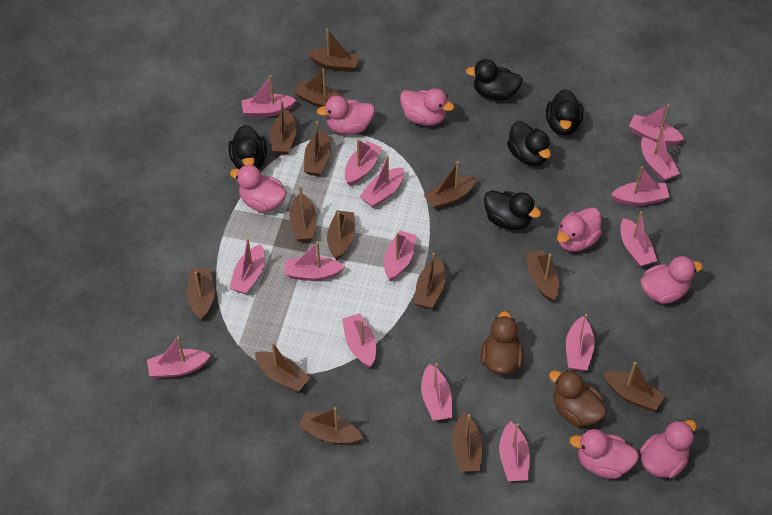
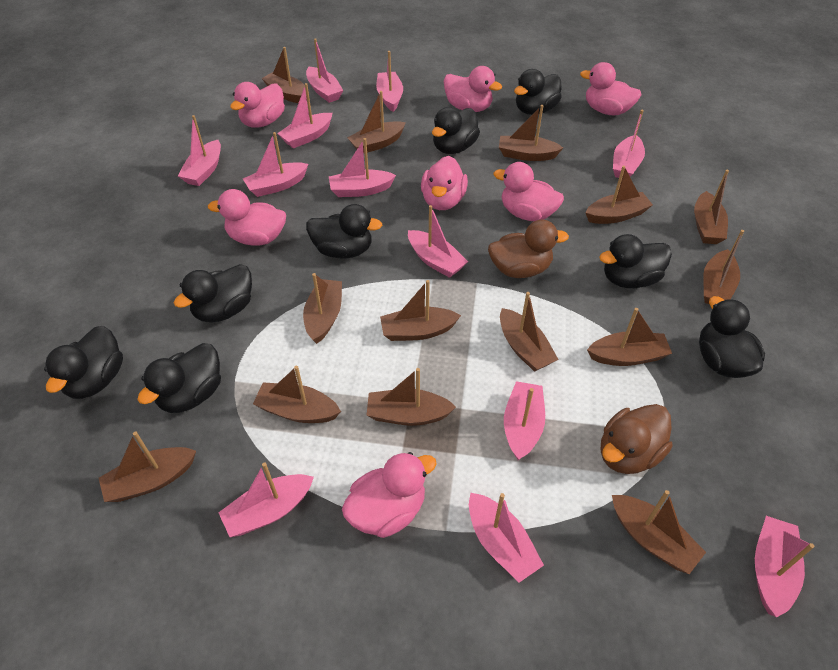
black duck: 5 -> 8
pink boat: 15 -> 12

